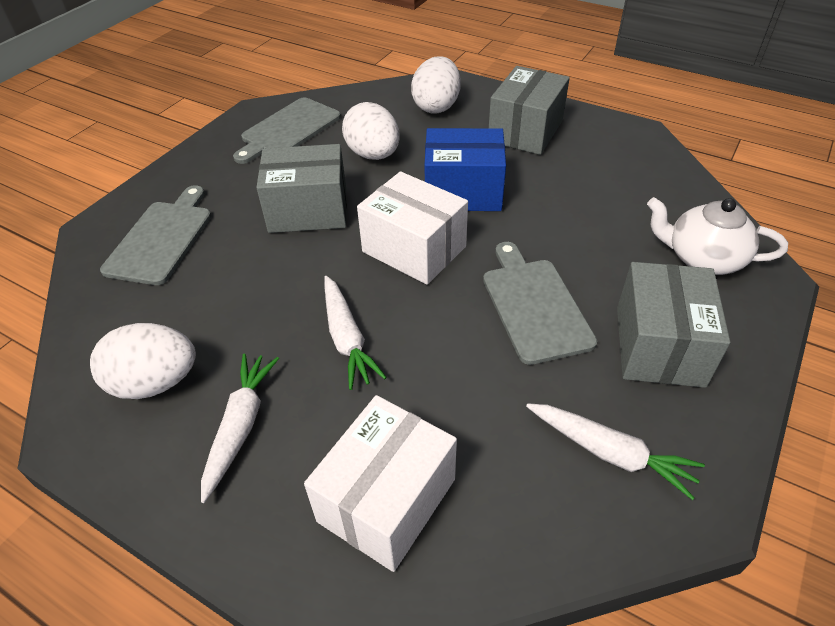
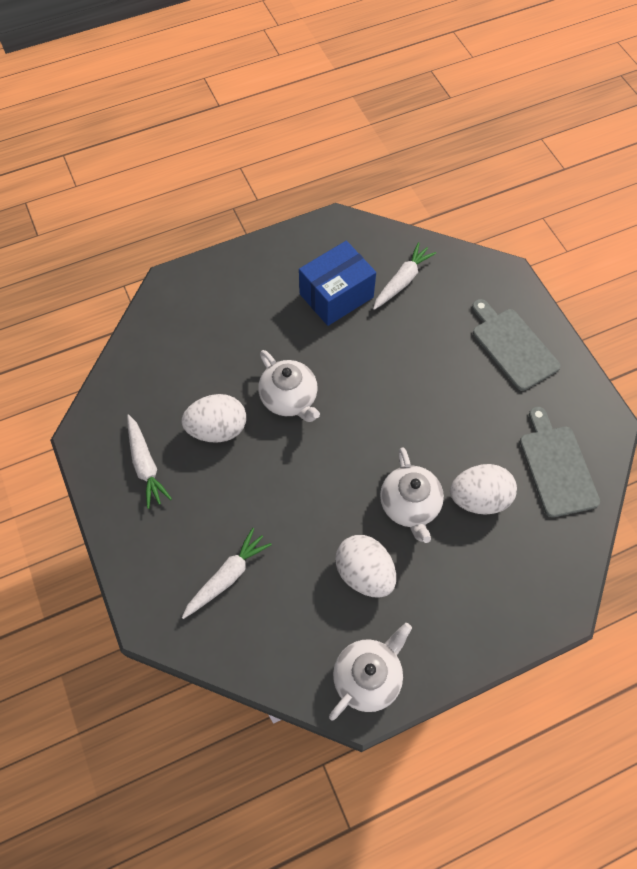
grey box: 3 -> 0
grey cutting board: 3 -> 2
white box: 2 -> 0
white teapot: 1 -> 3

